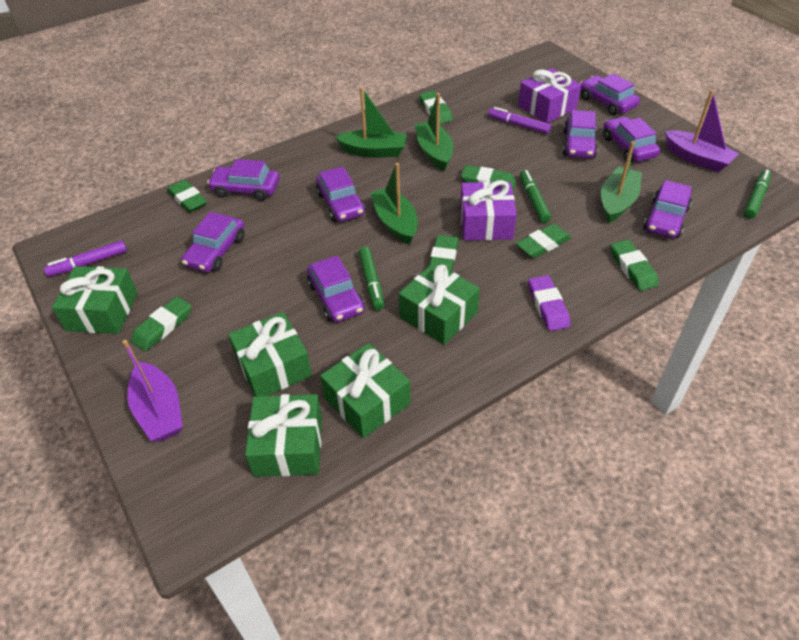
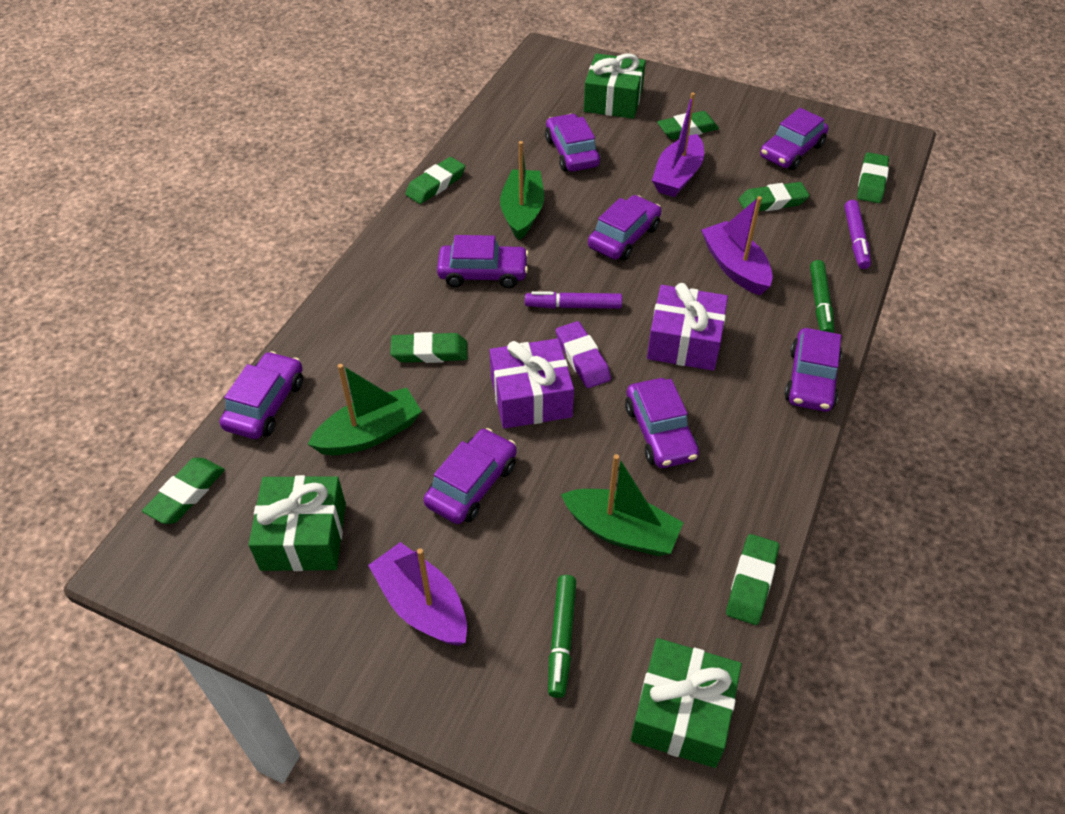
green boat: 4 -> 3
green gift: 5 -> 3
green marker: 3 -> 2
purple boat: 2 -> 3

